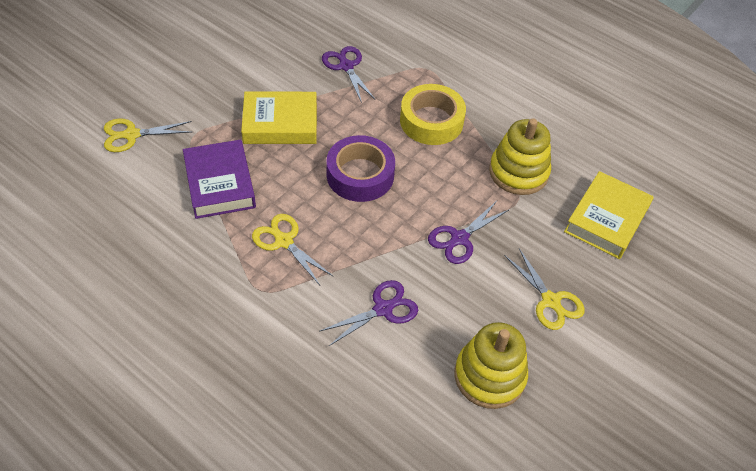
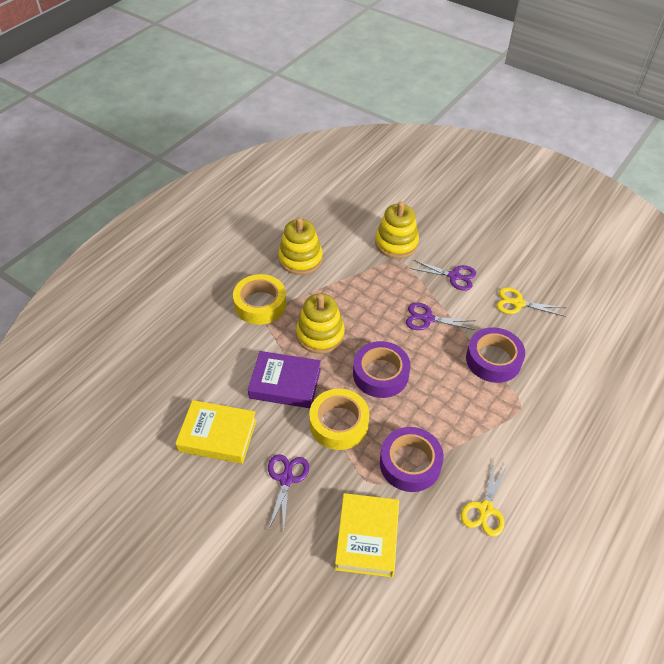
purple tape: 1 -> 3
yellow scissors: 3 -> 2
yellow stacking toy: 2 -> 3
yellow tape: 1 -> 2

